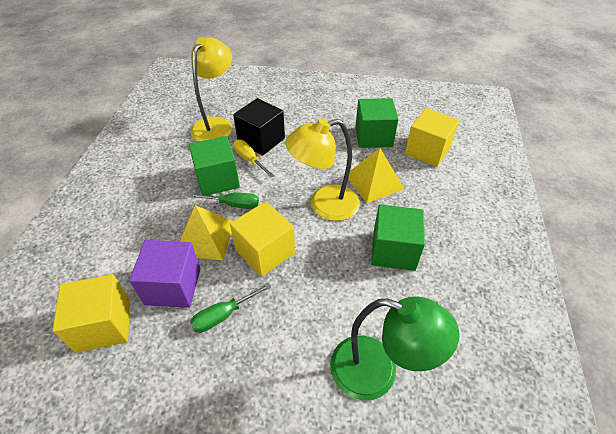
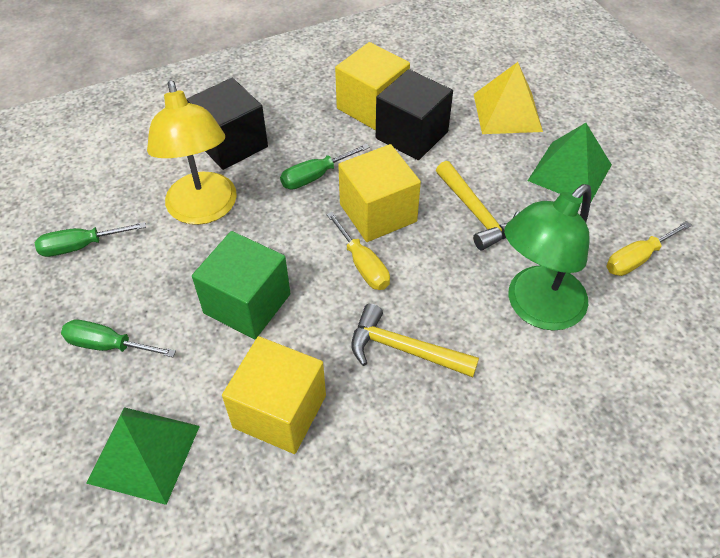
black cube: 1 -> 2
green cube: 3 -> 1
green pyramid: 0 -> 2
green screwdriver: 2 -> 3
purple cube: 1 -> 0
yellow hammer: 0 -> 2
yellow lamp: 2 -> 1
yellow pyramid: 2 -> 1
yellow screwdriver: 1 -> 2

